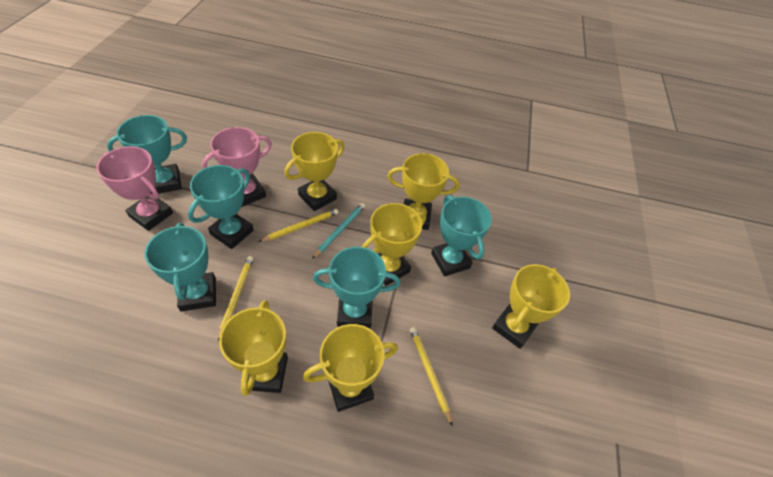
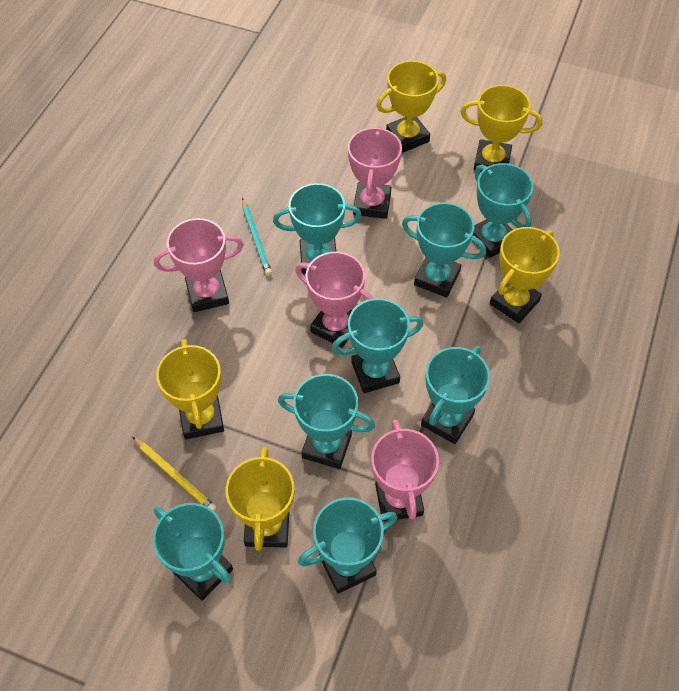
pink trophy: 2 -> 4
turquoise trophy: 5 -> 8
yellow pencil: 3 -> 1
yellow trophy: 6 -> 5

